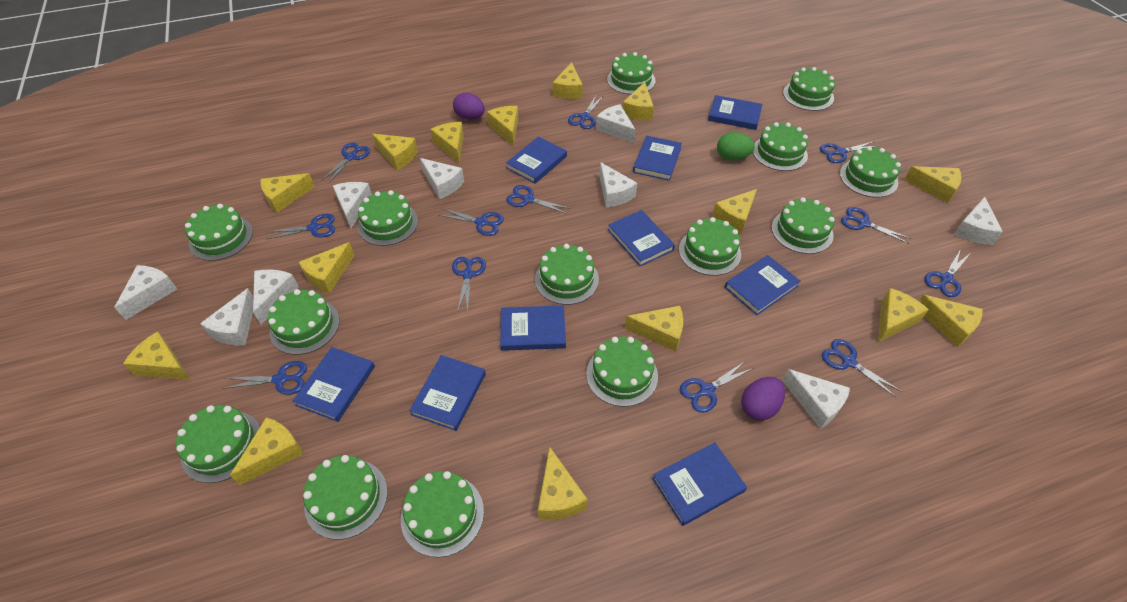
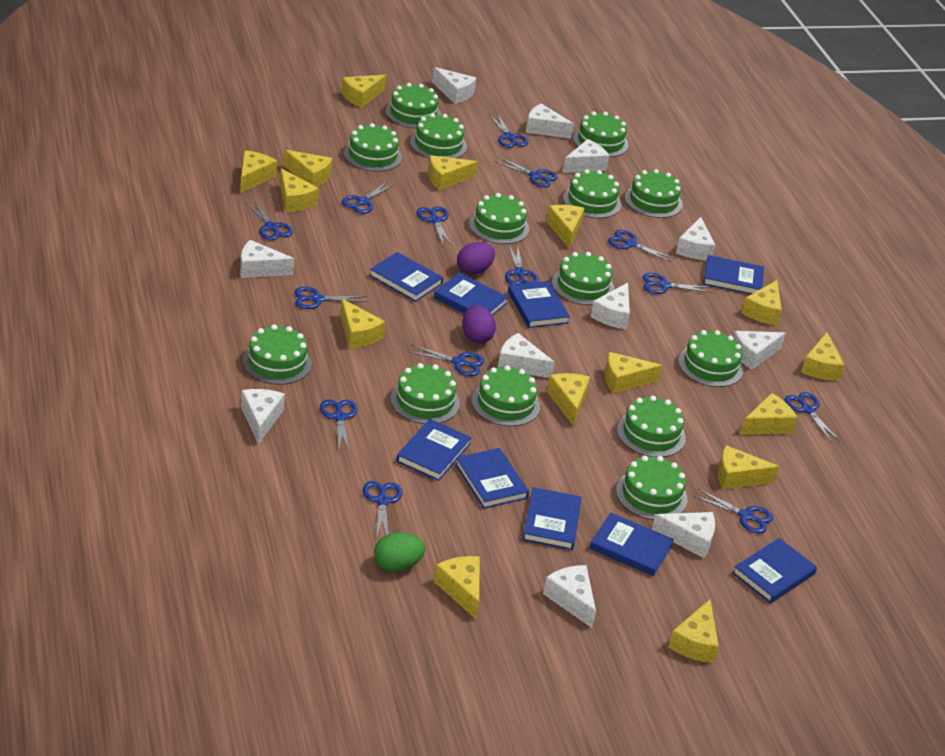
blue scissors: 12 -> 14
white cheese: 9 -> 11

